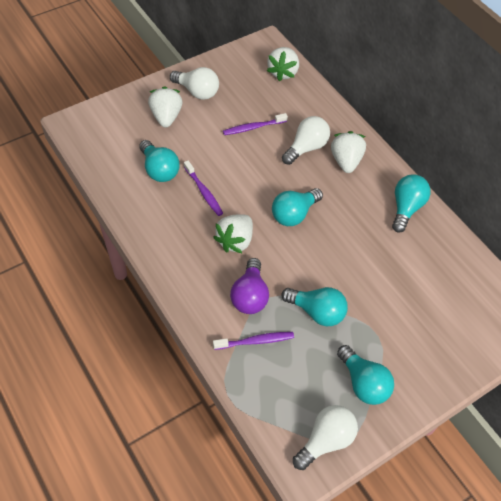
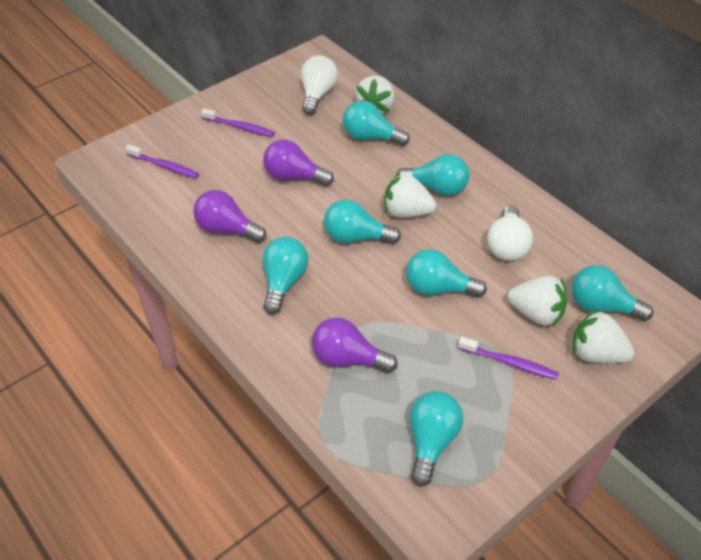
purple light bulb: 1 -> 3
turquoise light bulb: 5 -> 7
white light bulb: 3 -> 2

